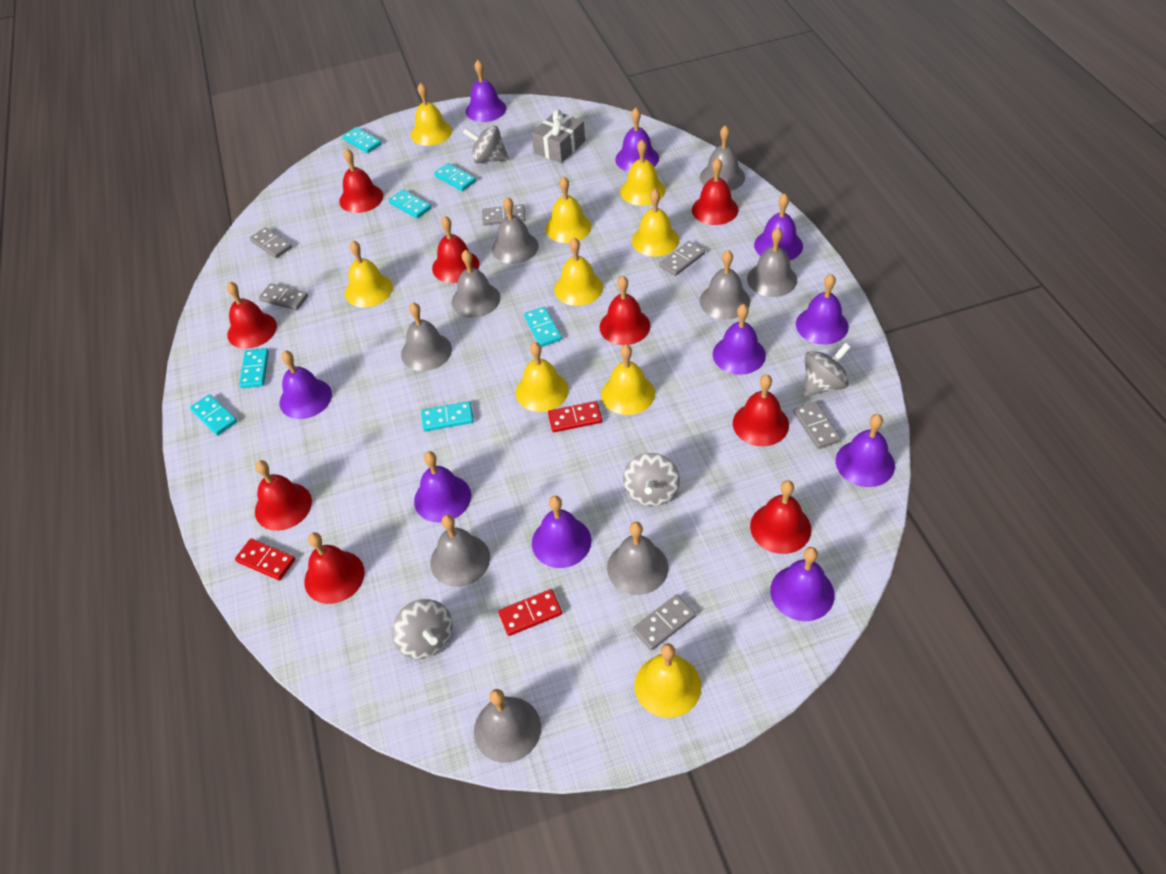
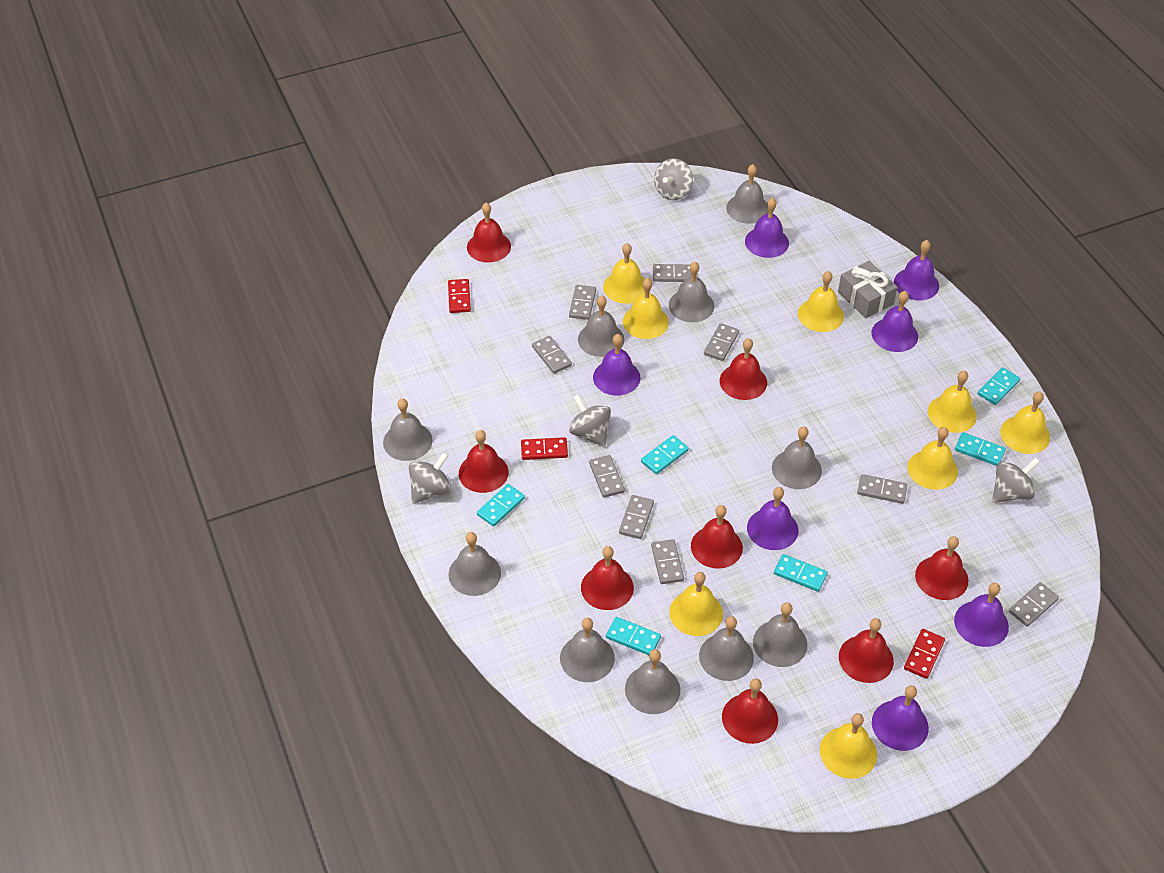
grey bell: 9 -> 10
grey domino: 6 -> 9
purple bell: 10 -> 7
red bell: 9 -> 8
turquoise domino: 7 -> 6
yellow bell: 9 -> 8

